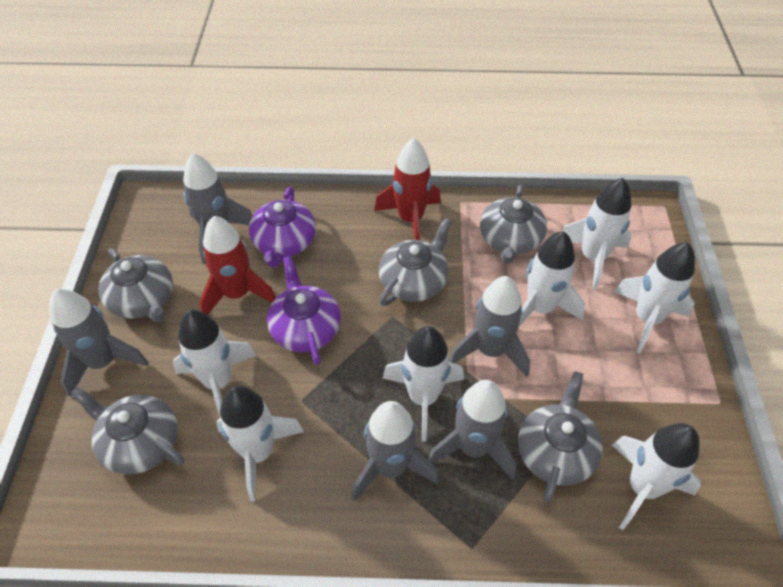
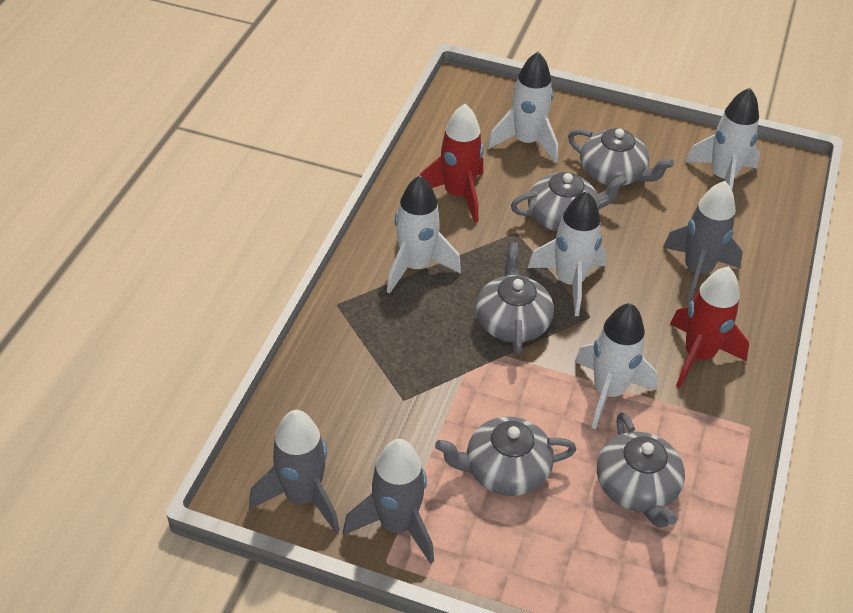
grey rocket: 5 -> 3
purple teapot: 2 -> 0
white rocket: 7 -> 5

